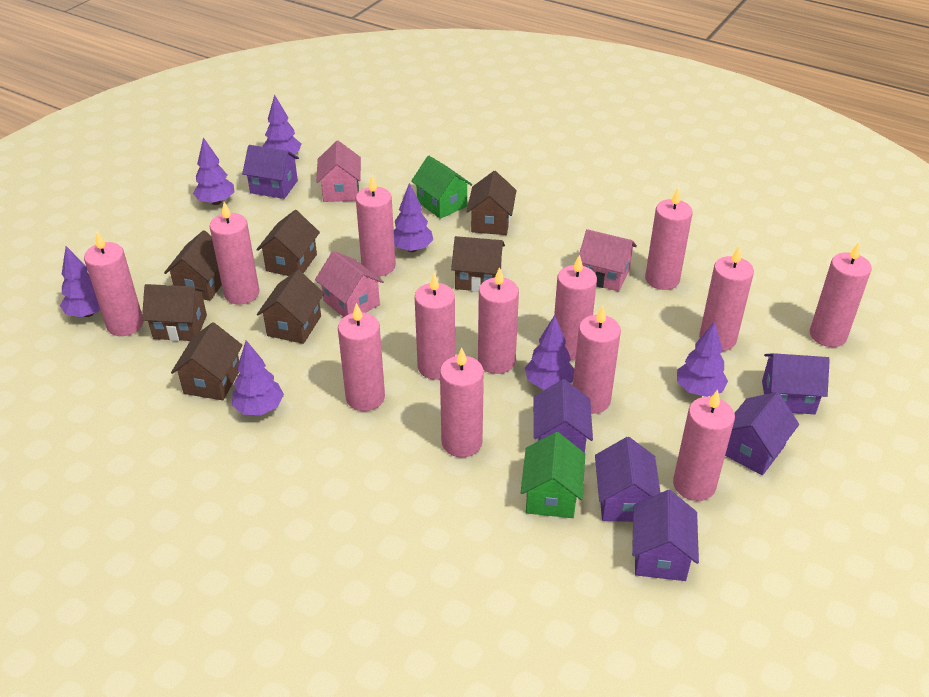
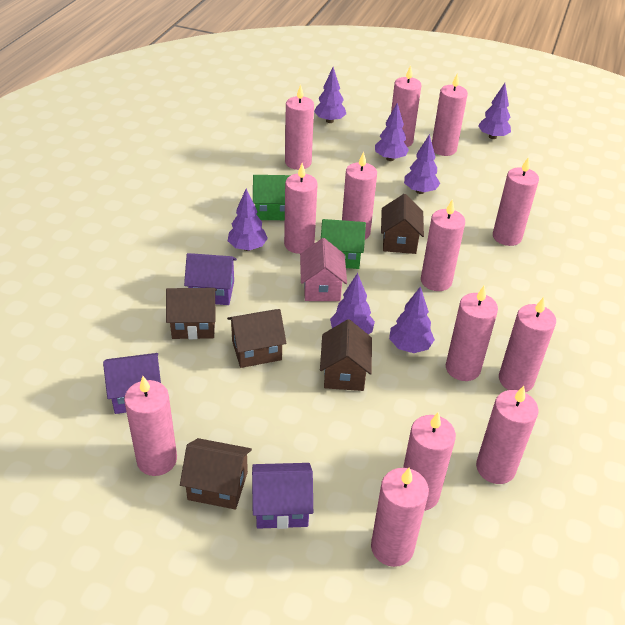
brown house: 7 -> 5
pink house: 3 -> 1
purple house: 6 -> 3

